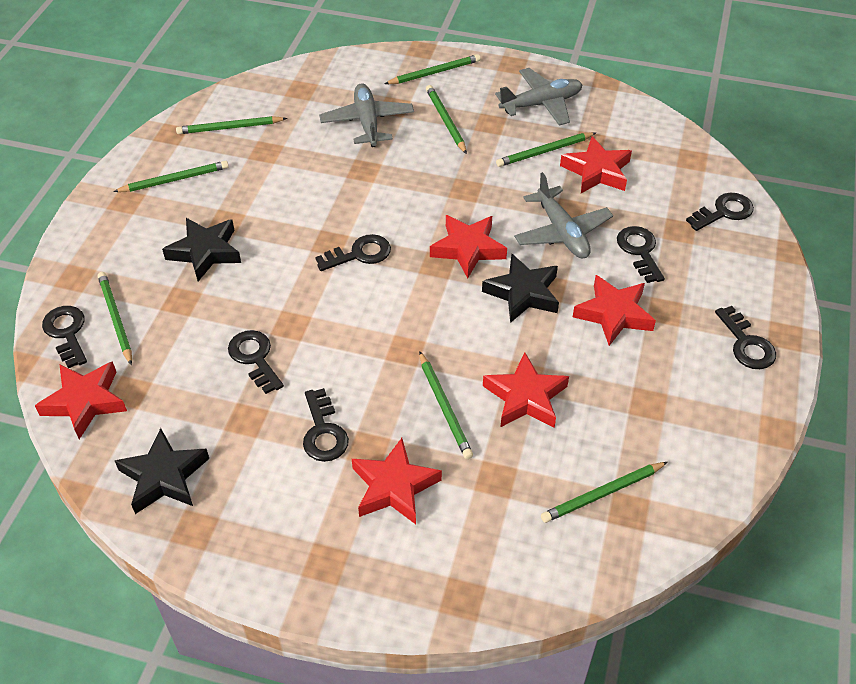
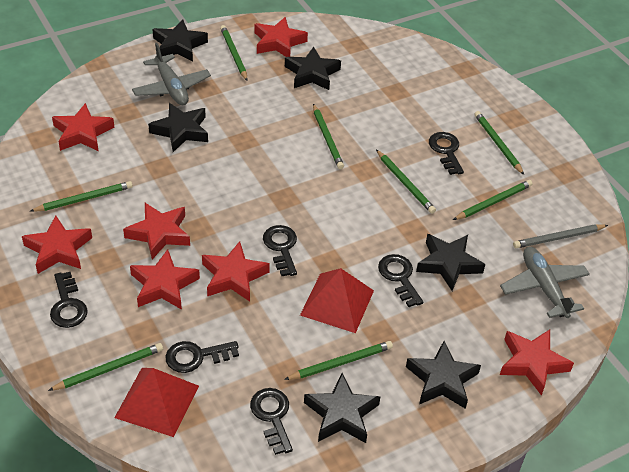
black key: 7 -> 6
black star: 3 -> 6
grey pencil: 0 -> 1
grey plane: 3 -> 2
red pyramid: 0 -> 2
red star: 6 -> 7

